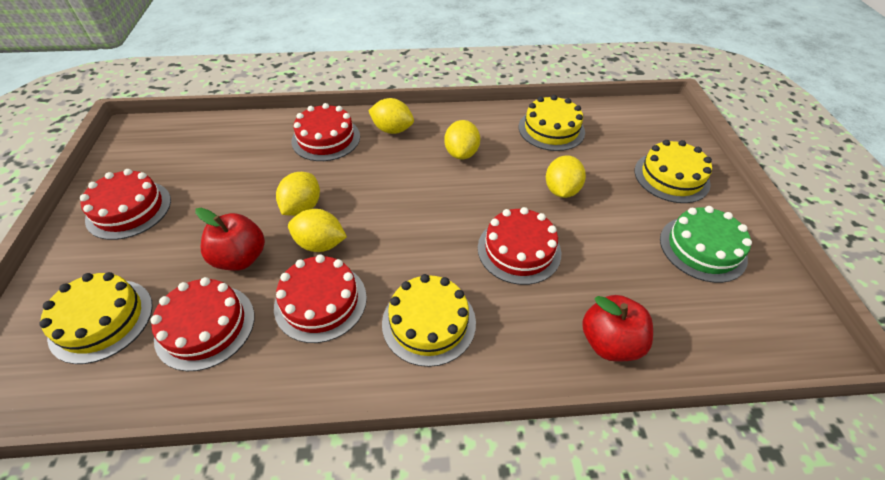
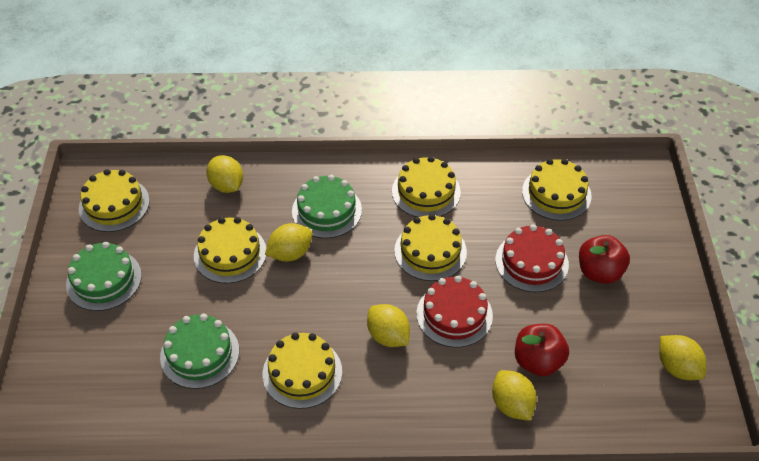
green cake: 1 -> 3
red cake: 5 -> 2
yellow cake: 4 -> 6

